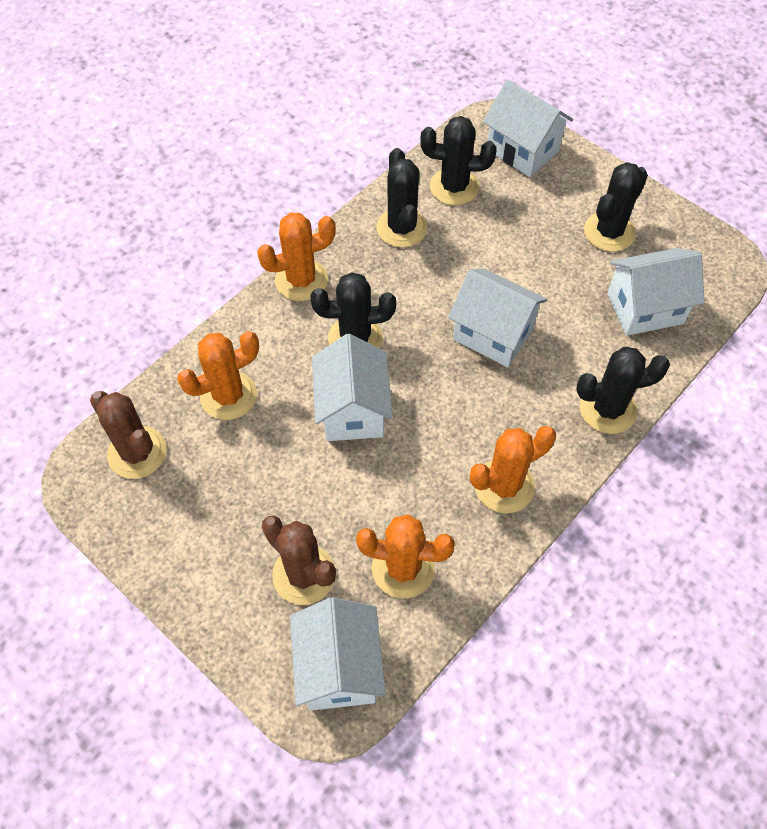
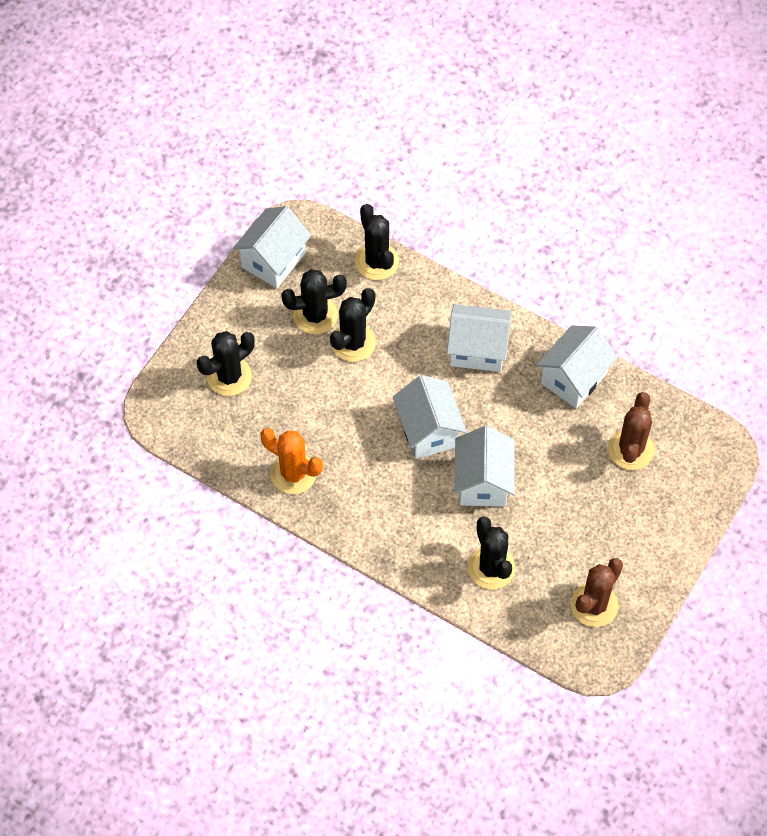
orange cactus: 4 -> 1

